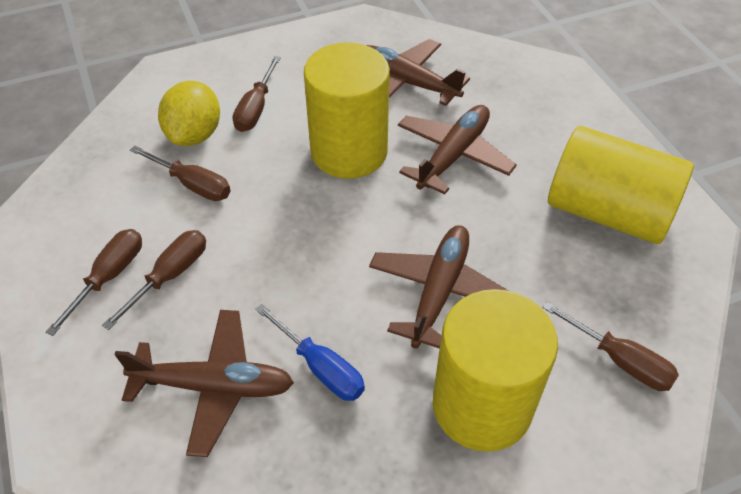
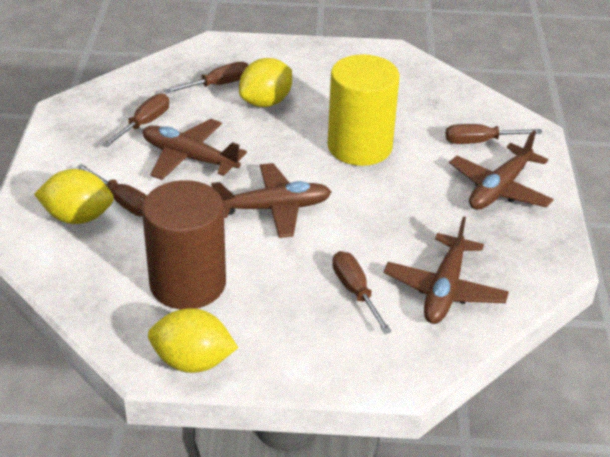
blue screwdriver: 1 -> 0
brown cylinder: 0 -> 1
yellow cylinder: 3 -> 1
yellow lemon: 1 -> 3

